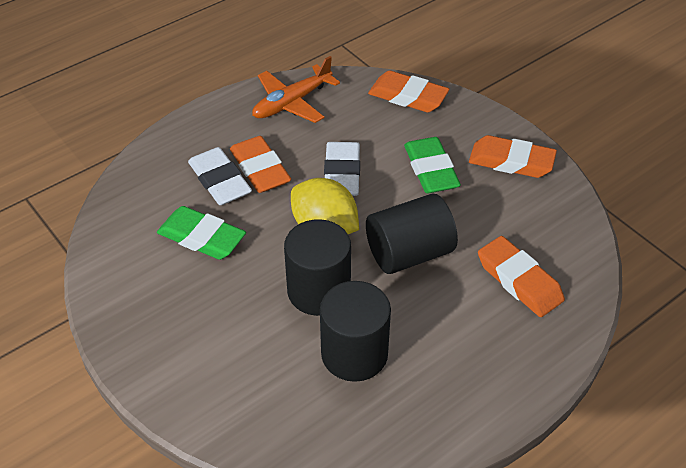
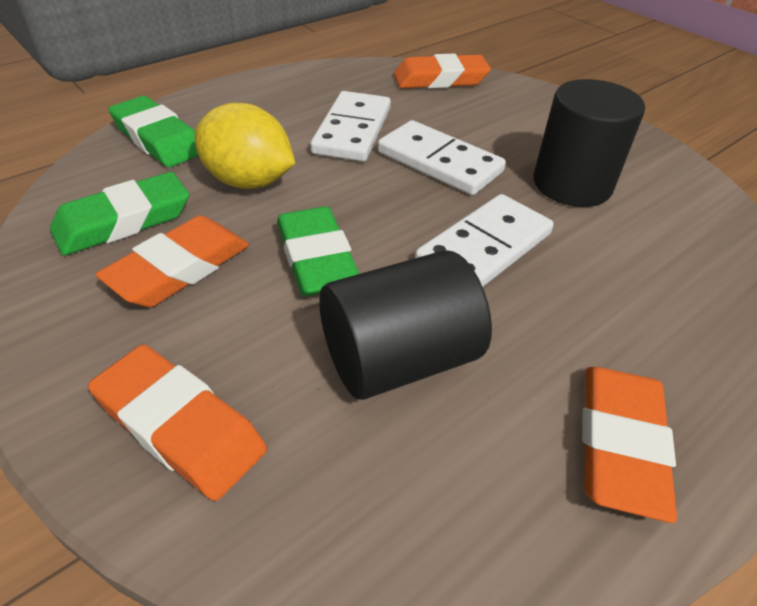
black cylinder: 3 -> 2
green eraser: 2 -> 3
orange plane: 1 -> 0
white domino: 0 -> 3
white eraser: 2 -> 0

